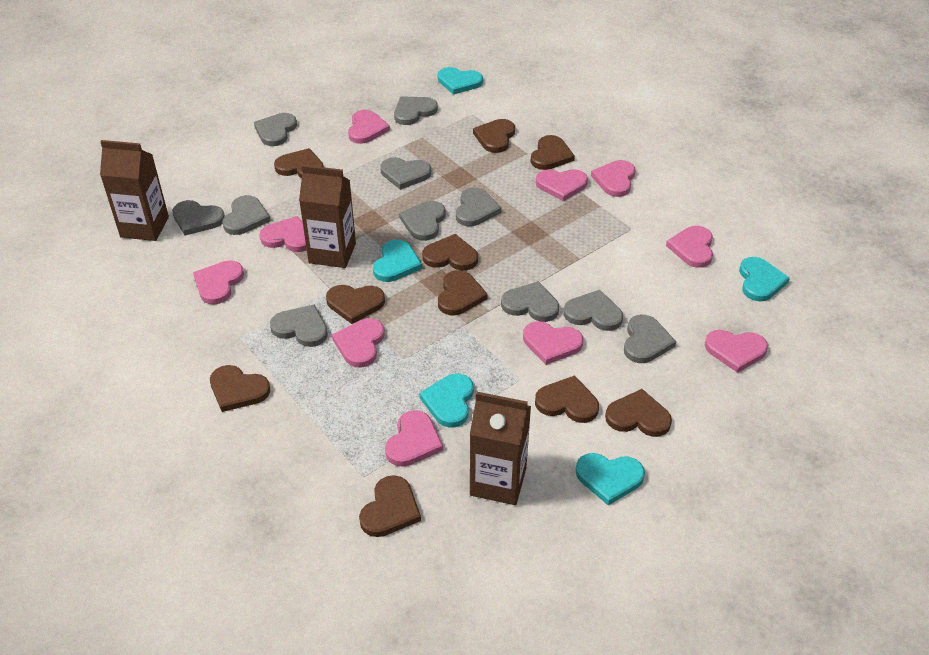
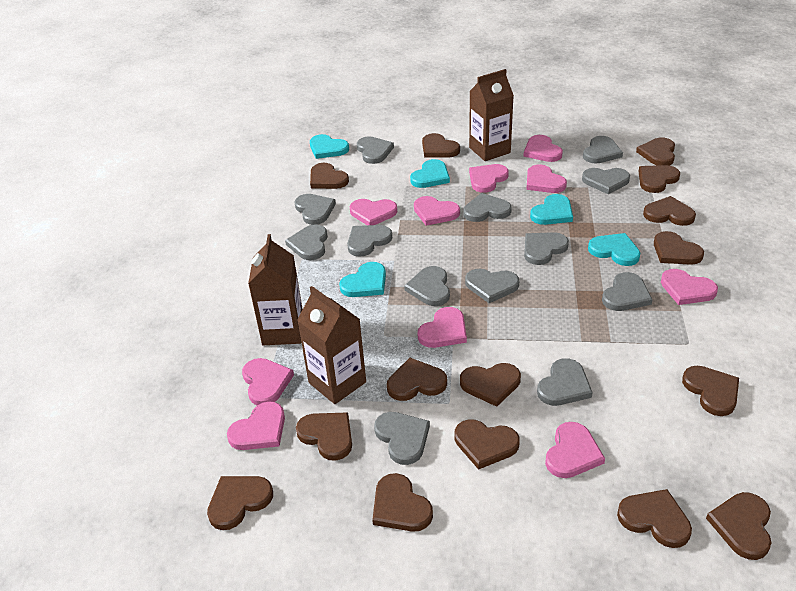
brown heart: 10 -> 15
grey heart: 11 -> 13

